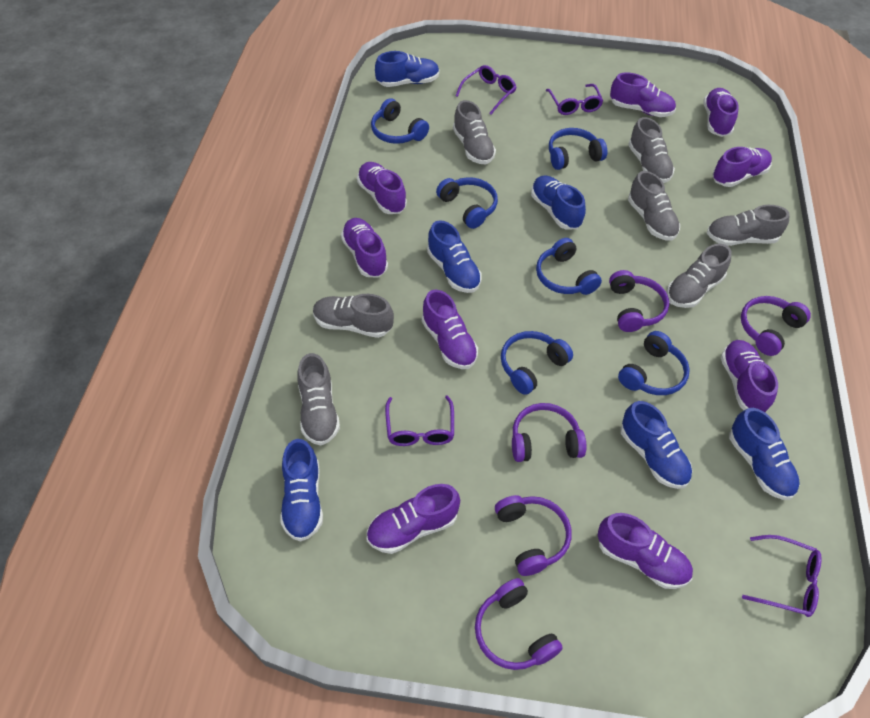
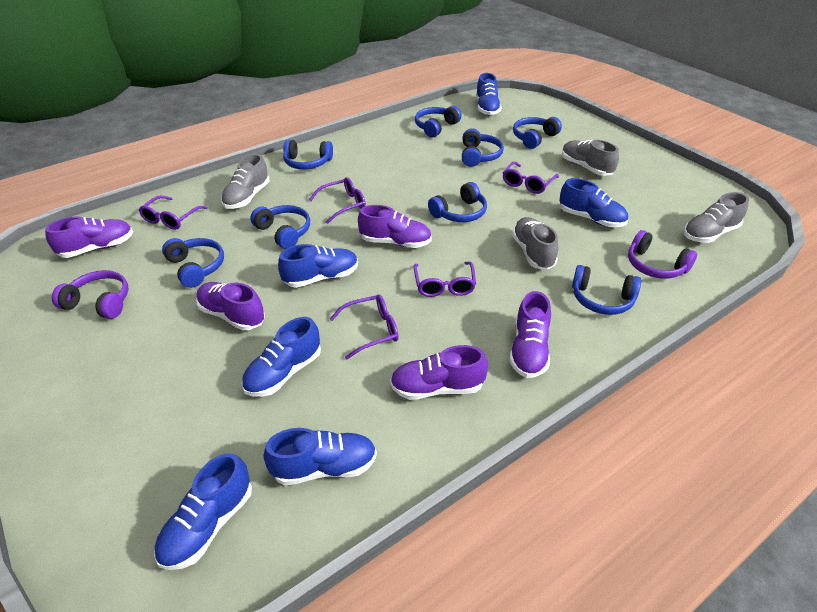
blue headphones: 6 -> 8
grey shoe: 7 -> 4
purple glasses: 4 -> 5
purple headphones: 5 -> 2
purple shoe: 9 -> 5

